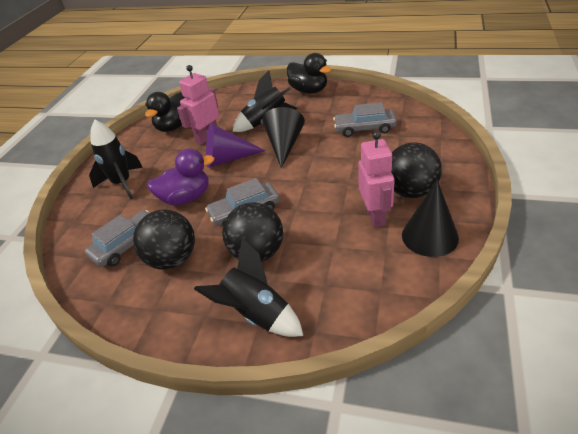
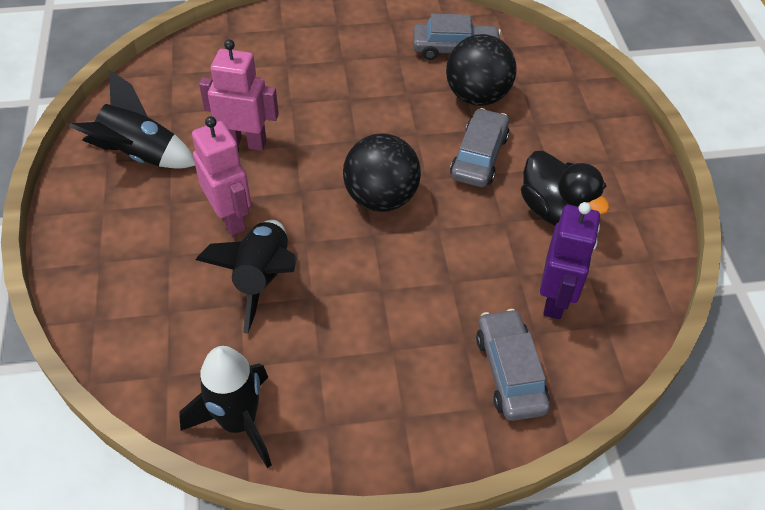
black ball: 3 -> 2
black cone: 2 -> 0
black duck: 2 -> 1
purple cone: 1 -> 0
purple duck: 1 -> 0
purple robot: 0 -> 1

